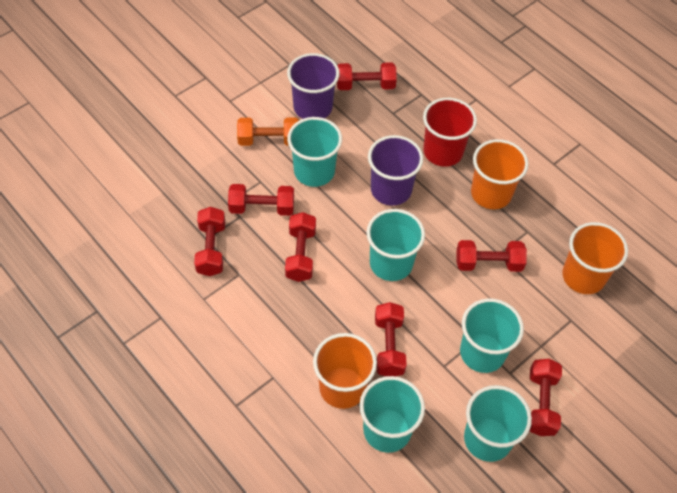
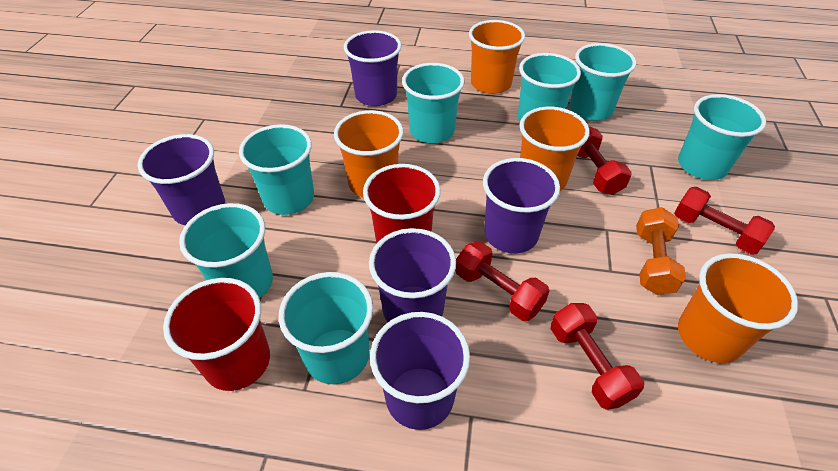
orange cup: 3 -> 4
purple cup: 2 -> 5
red cup: 1 -> 2
red dumbbell: 7 -> 4
turquoise cup: 5 -> 7

